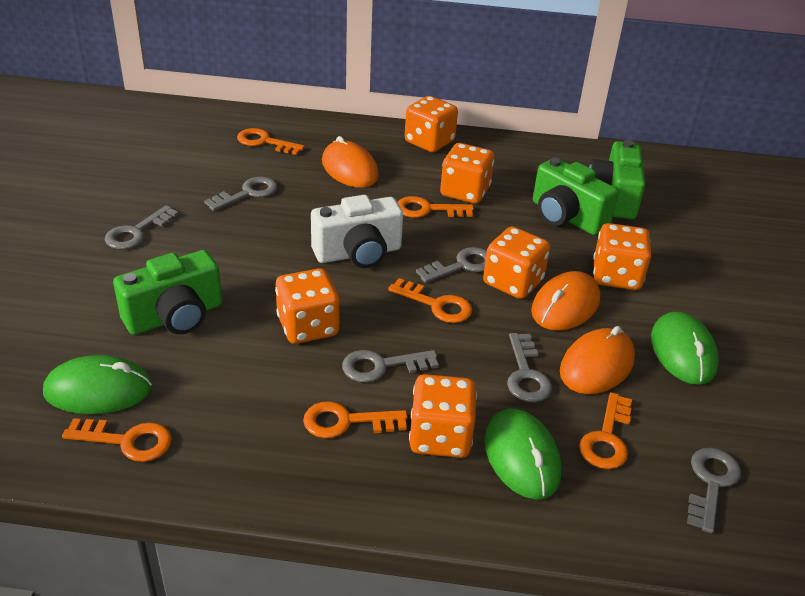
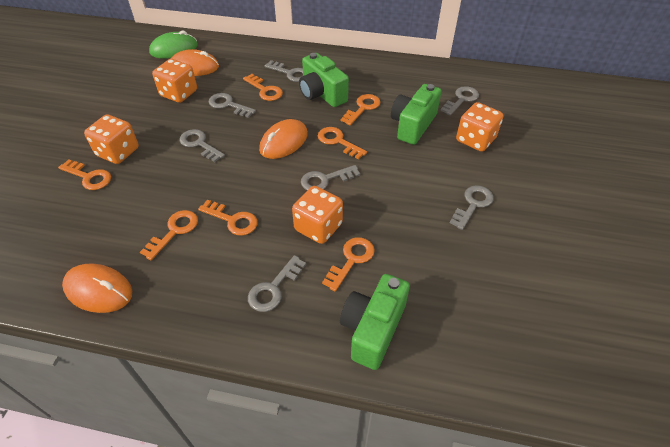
green mouse: 3 -> 1
grey key: 6 -> 7
orange dice: 6 -> 4
orange key: 6 -> 7
white camera: 1 -> 0

